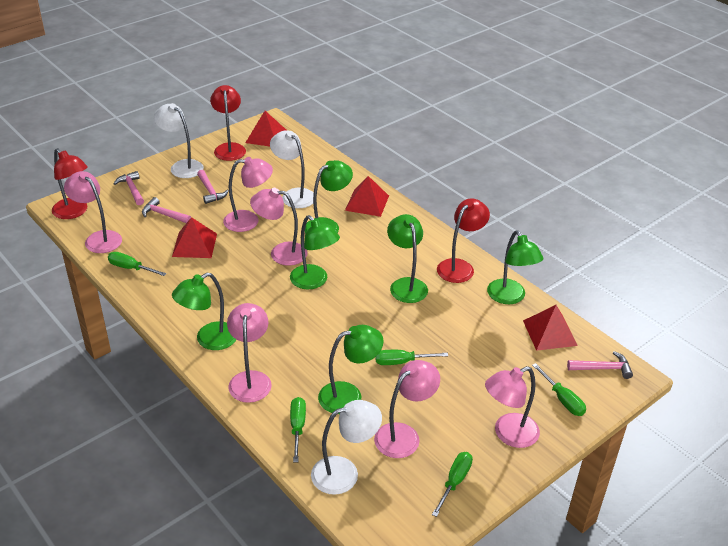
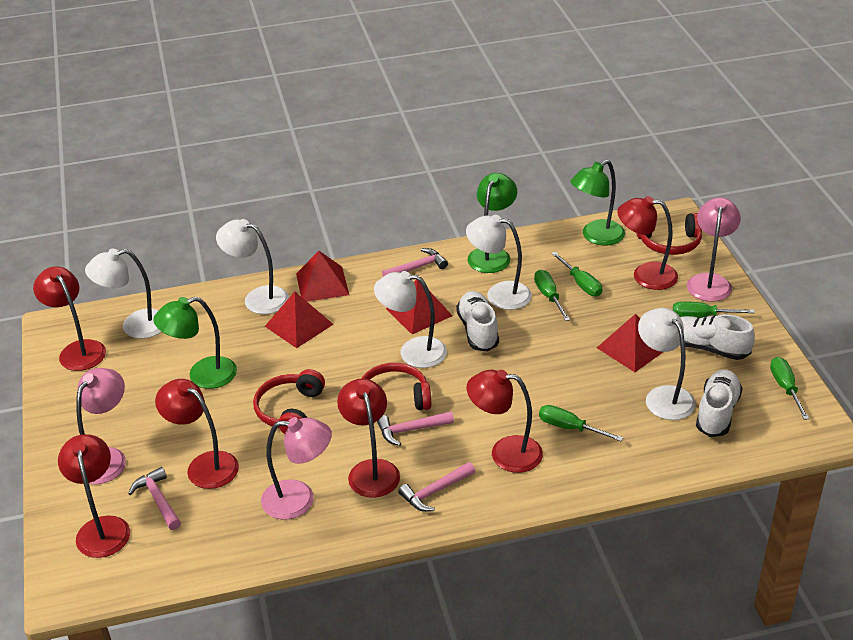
green lamp: 6 -> 3
pink lamp: 6 -> 3
red headphones: 0 -> 3
red lamp: 3 -> 6
white lamp: 3 -> 5
white shoe: 0 -> 3

